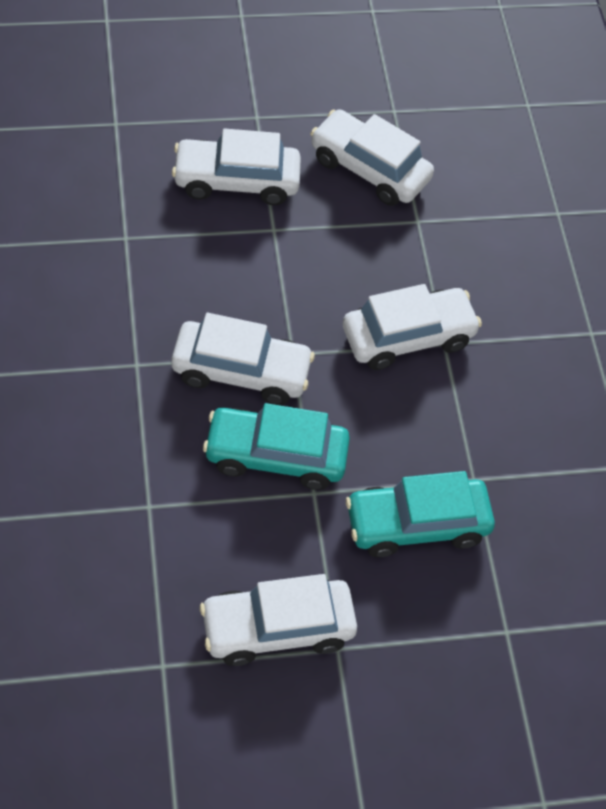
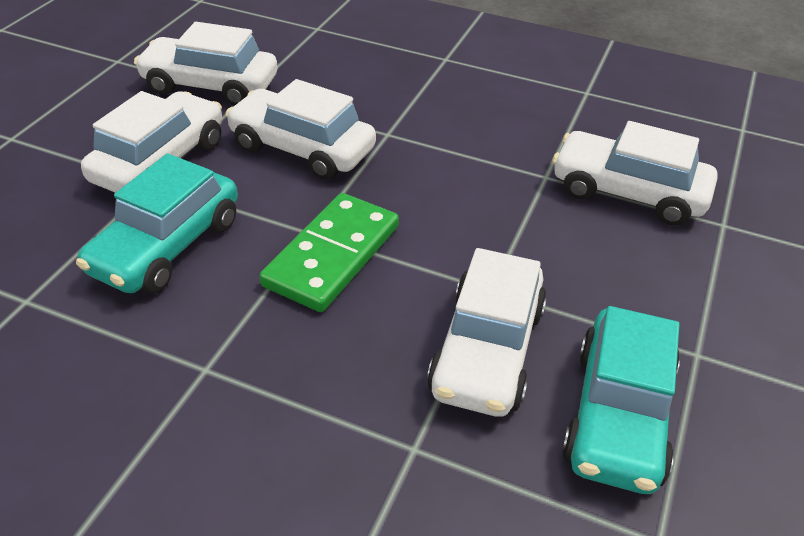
green domino: 0 -> 1

